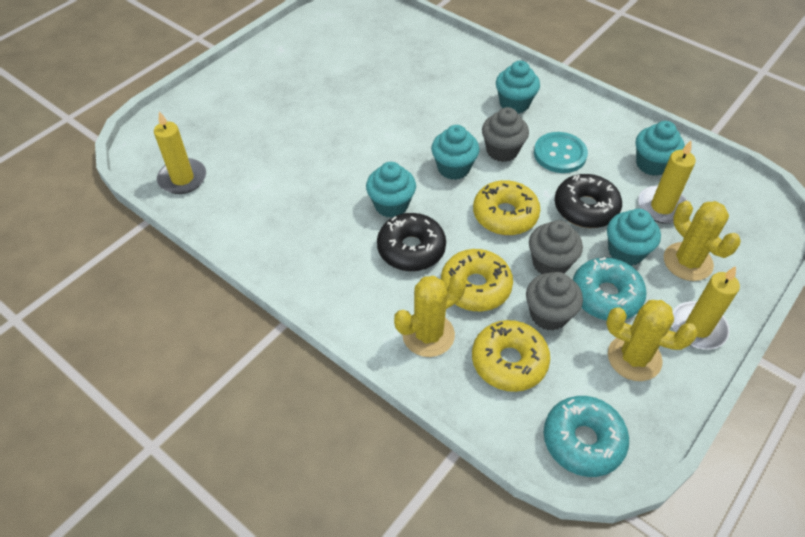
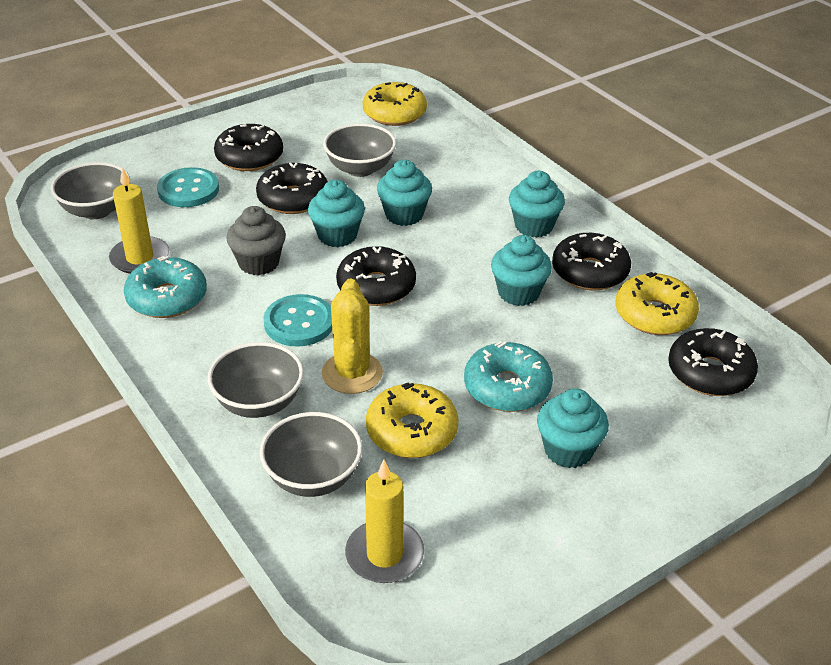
black donut: 2 -> 5
grey bowl: 0 -> 4
grey cupcake: 3 -> 1
turquoise button: 1 -> 2
yellow cactus: 3 -> 1
yellow candle: 3 -> 2

